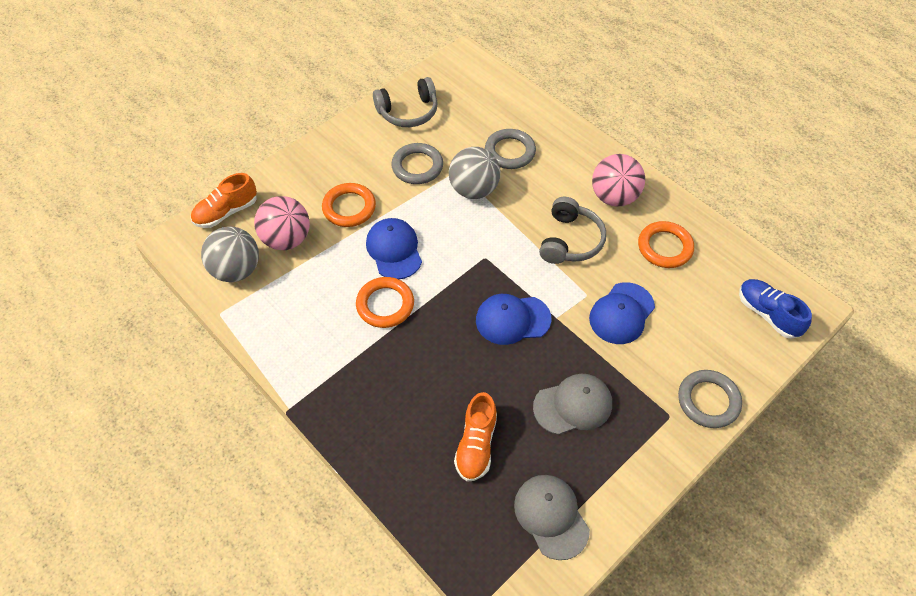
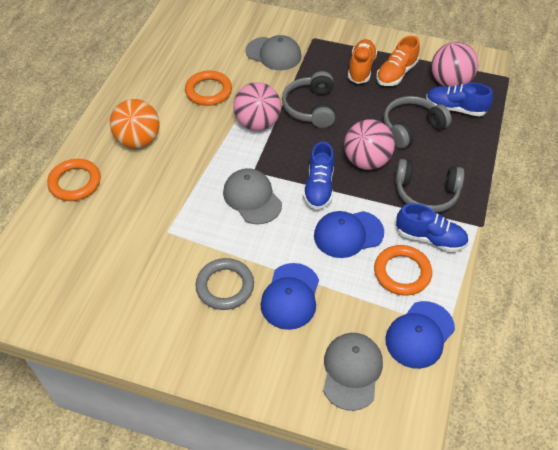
blue shoe: 1 -> 3
grey ball: 2 -> 0
grey cap: 2 -> 3
grey headphones: 2 -> 3
grey ring: 3 -> 1
orange ball: 0 -> 1
pink ball: 2 -> 3

